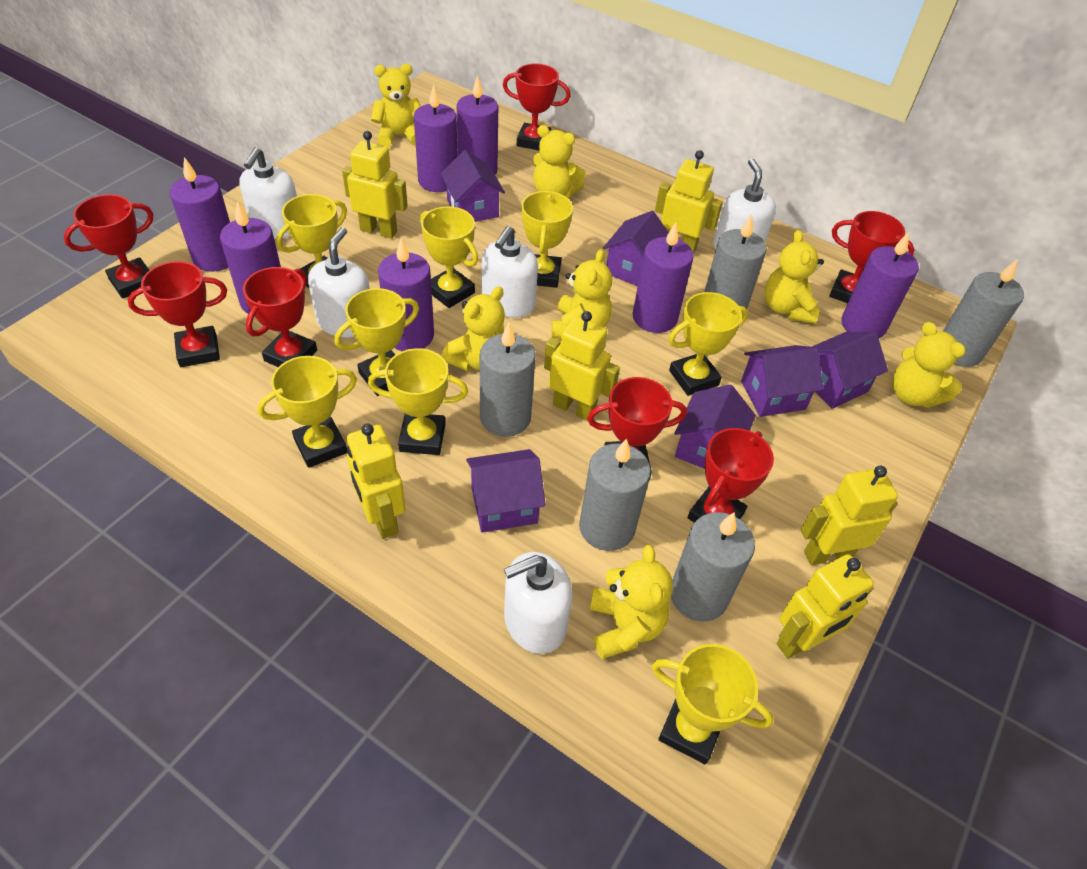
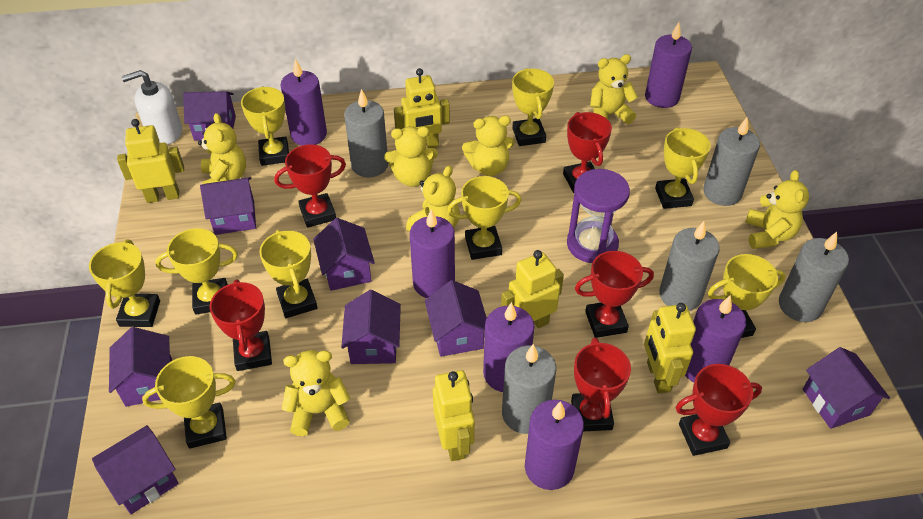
purple candle: 7 -> 6
purple hourglass: 0 -> 1
purple house: 6 -> 8
red trophy: 7 -> 6
white soap dispenser: 5 -> 1
yellow robot: 6 -> 5
yellow trophy: 8 -> 9

